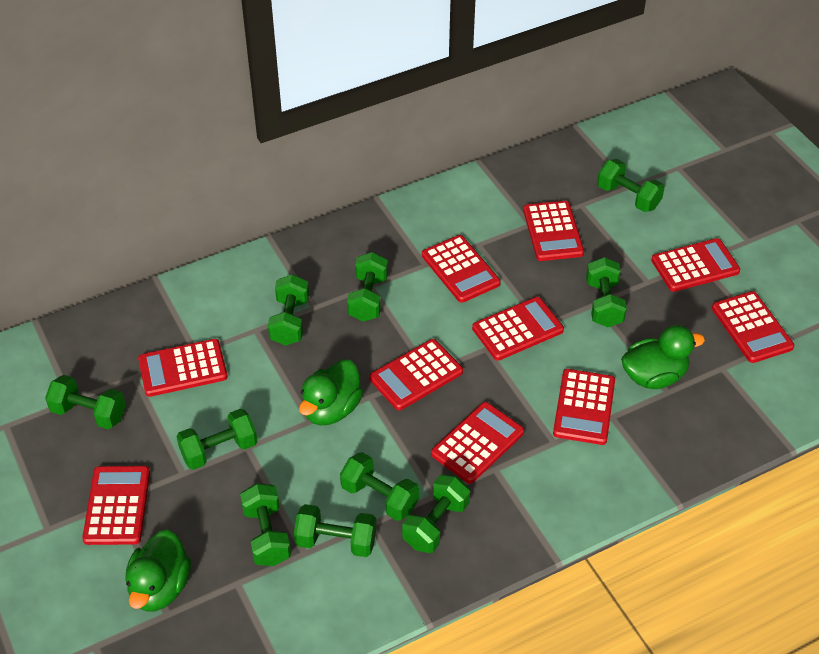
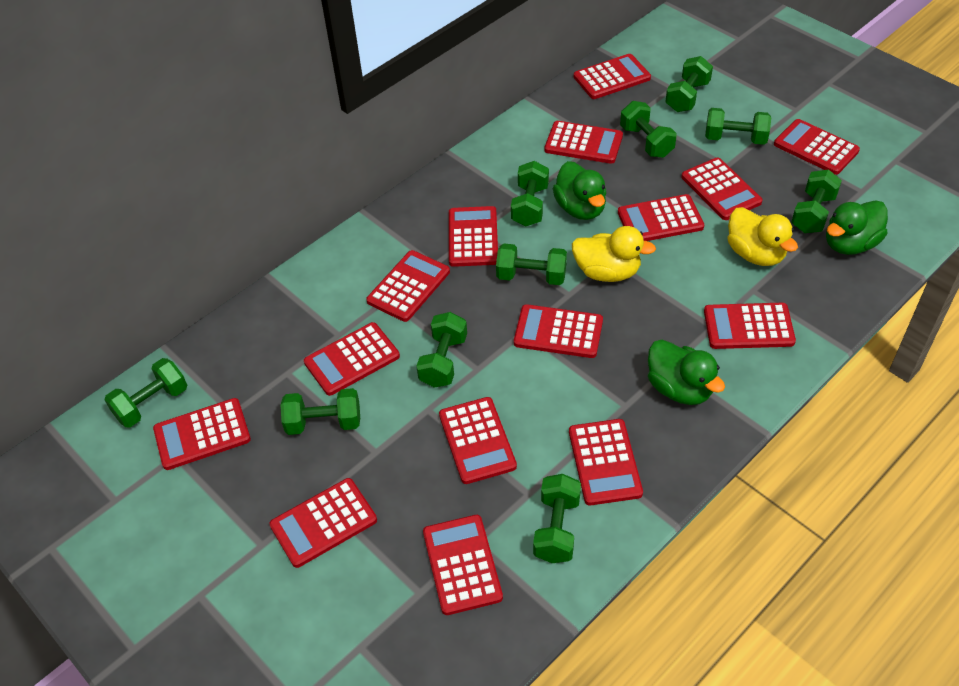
red calculator: 10 -> 15
yellow duck: 0 -> 2

